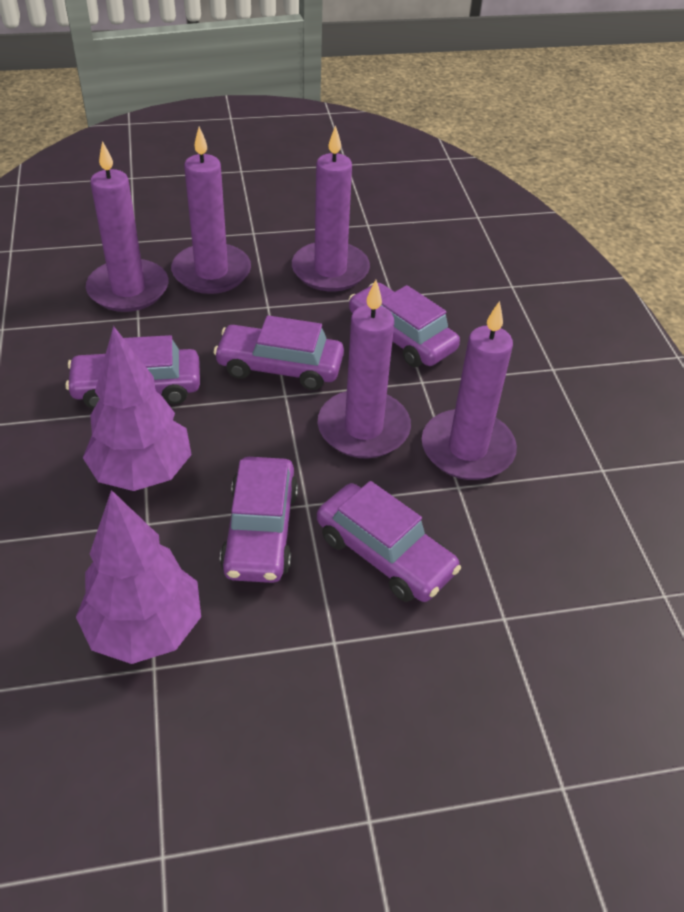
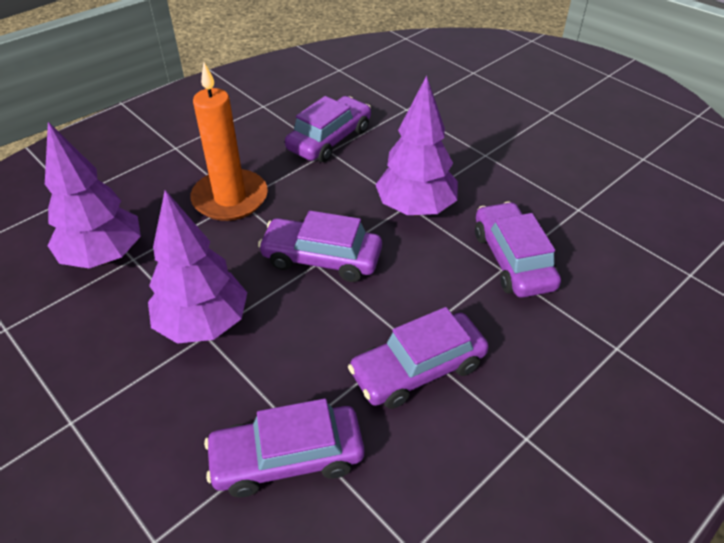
orange candle: 0 -> 1
purple candle: 5 -> 0
purple tree: 2 -> 3

